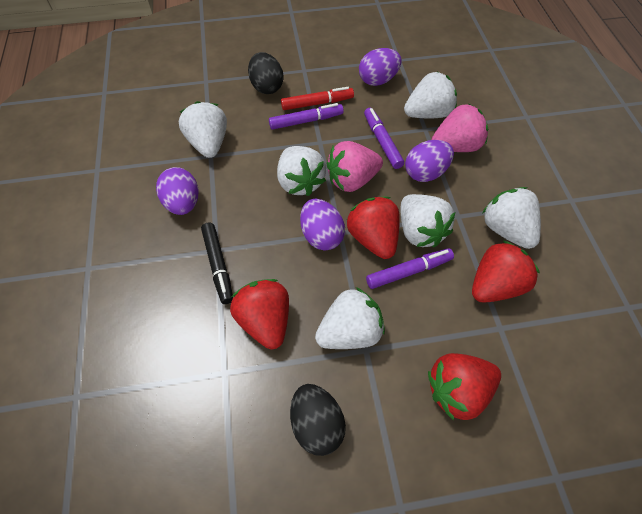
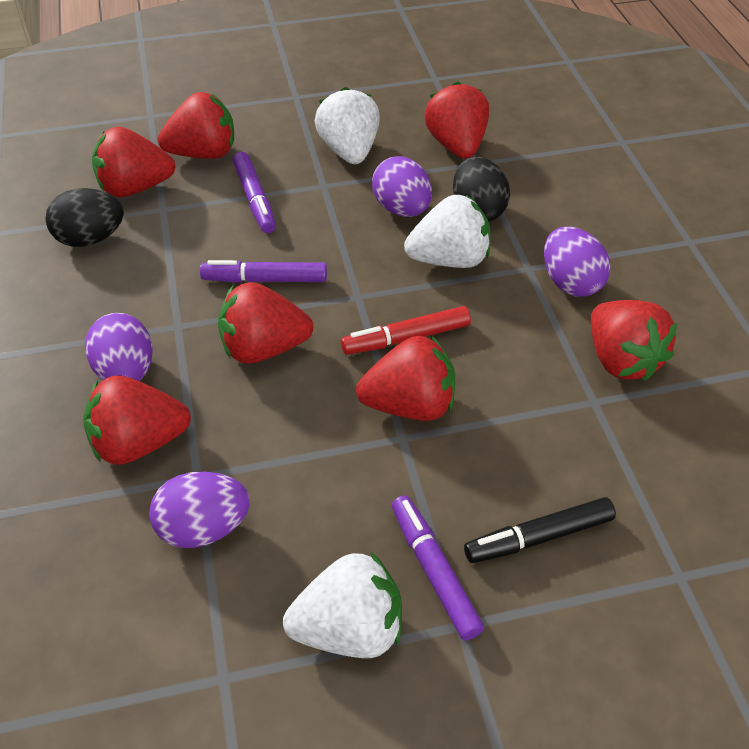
pink strawberry: 2 -> 0
red strawberry: 4 -> 7
white strawberry: 6 -> 3

